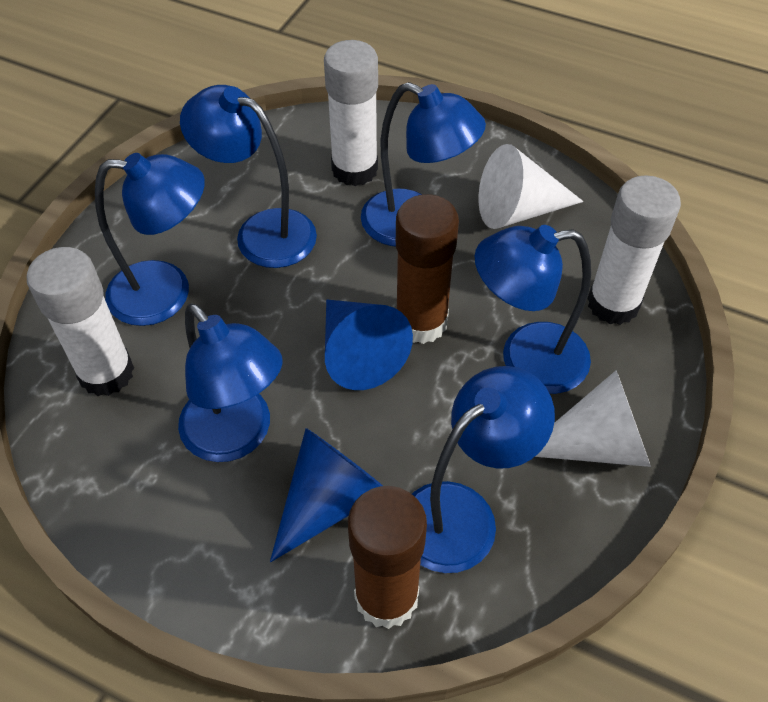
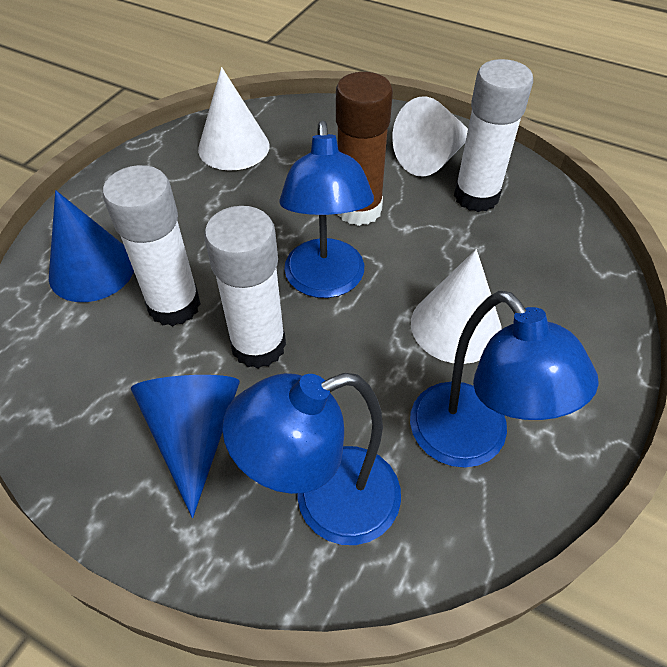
blue lamp: 6 -> 3
brown glue stick: 2 -> 1
white cone: 2 -> 3

